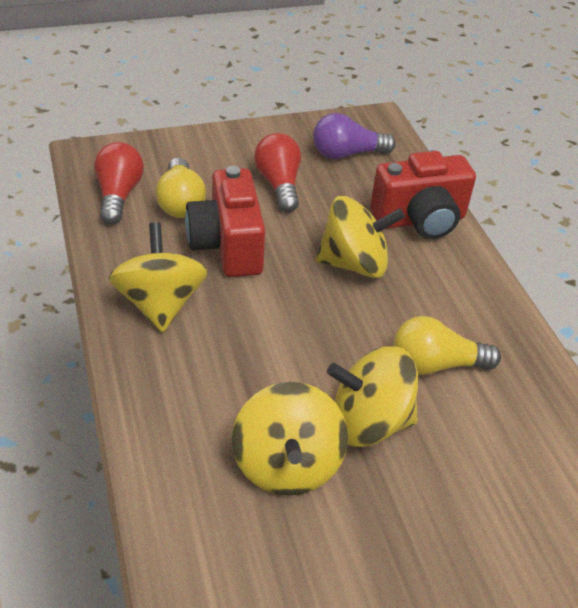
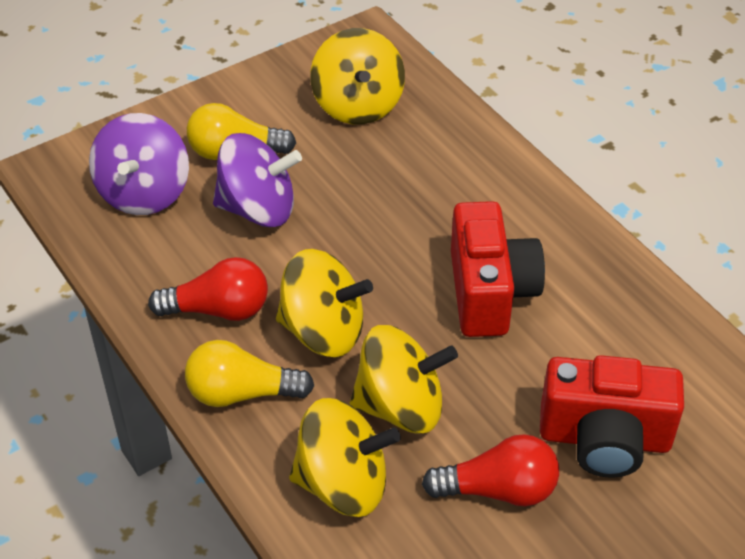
purple light bulb: 1 -> 0
purple spinning top: 0 -> 2

